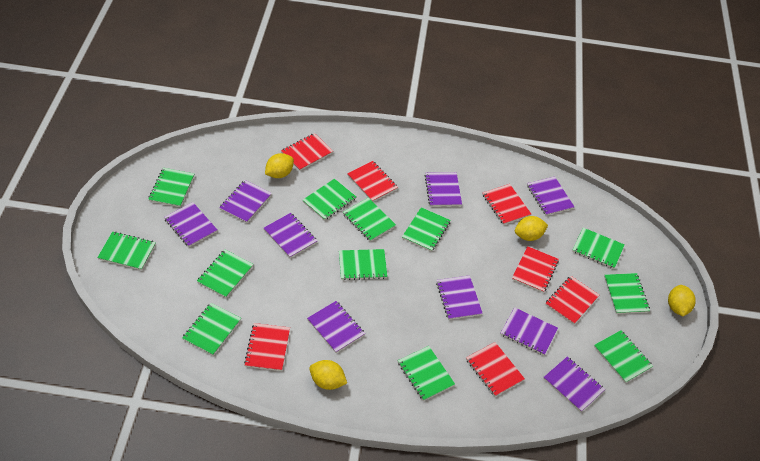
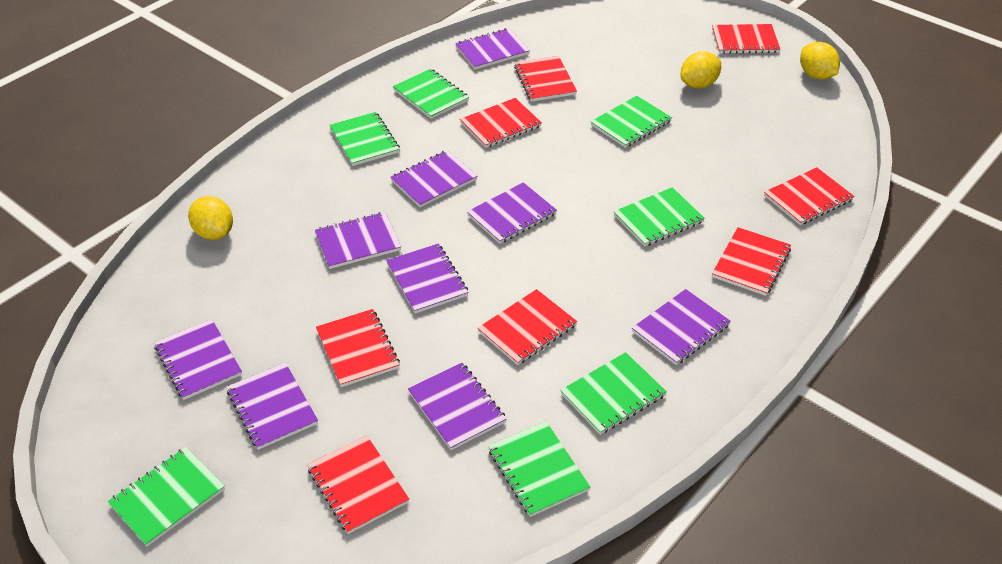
green notebook: 12 -> 7
red notebook: 7 -> 8
yellow lemon: 4 -> 3

